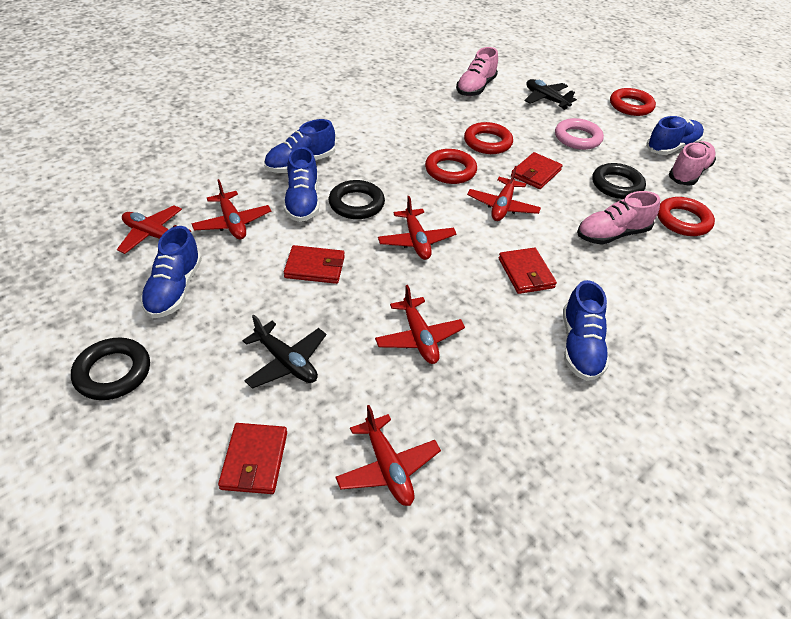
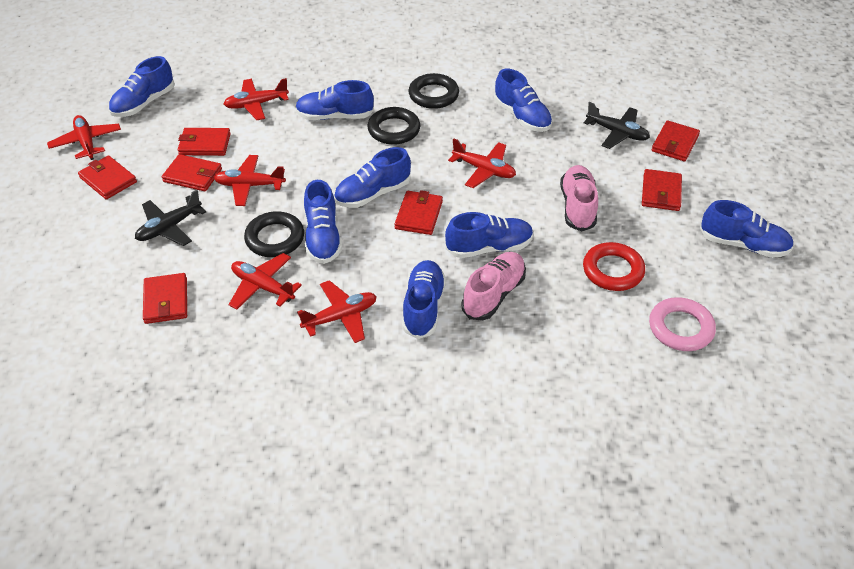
blue shoe: 5 -> 8
pink shoe: 3 -> 2
red ring: 4 -> 1
red wallet: 4 -> 7

